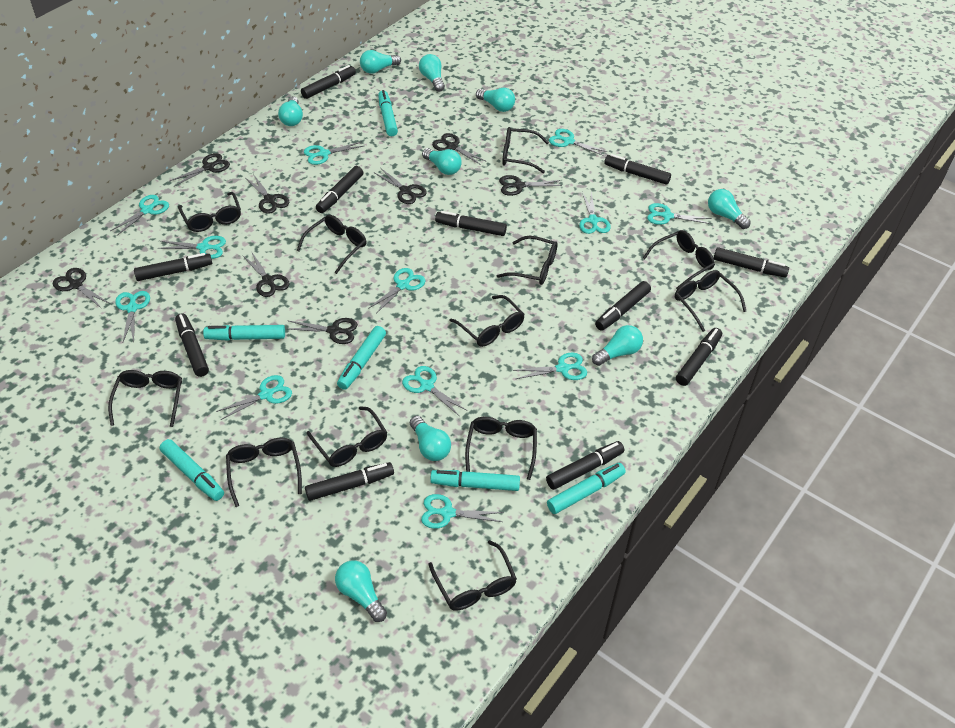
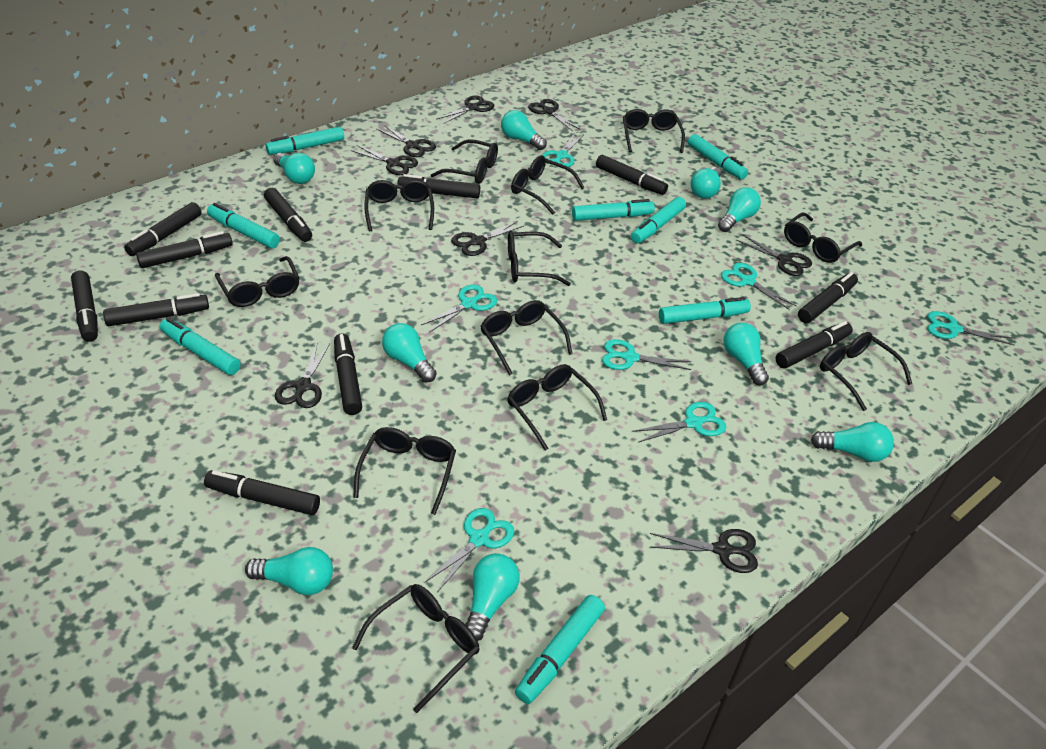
turquoise marker: 6 -> 8
turquoise scissors: 12 -> 7

